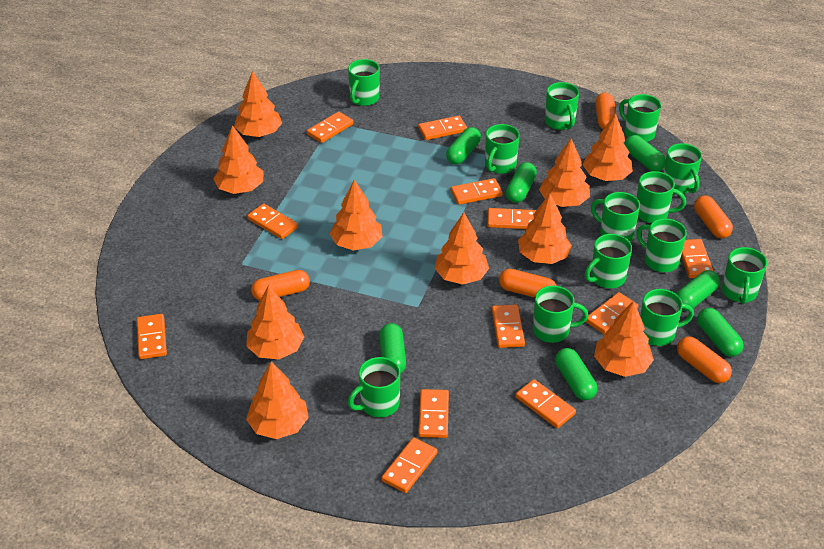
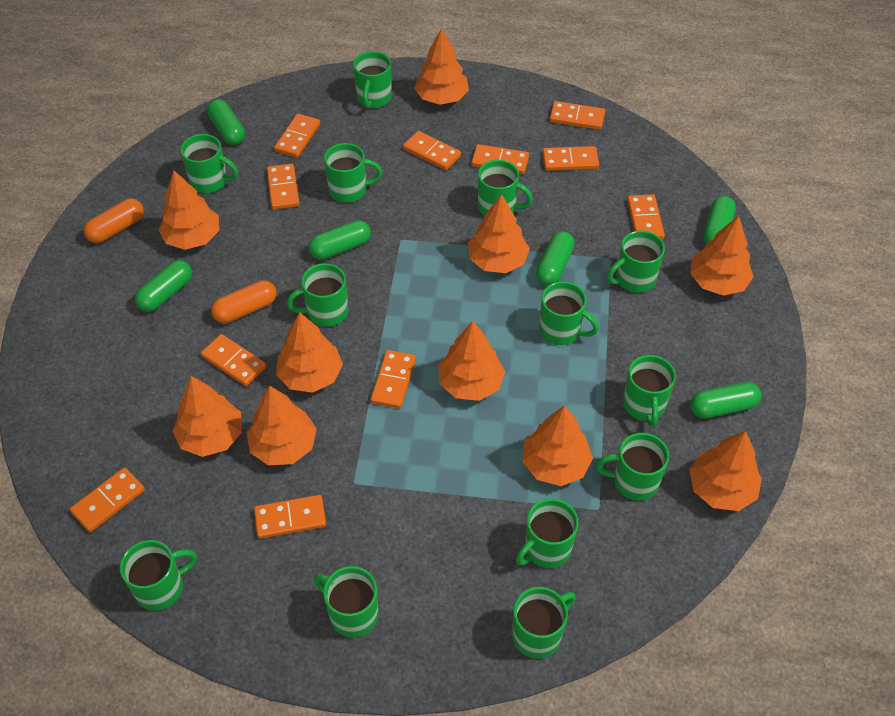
green capsule: 7 -> 6
orange capsule: 5 -> 2
orange domino: 12 -> 11

